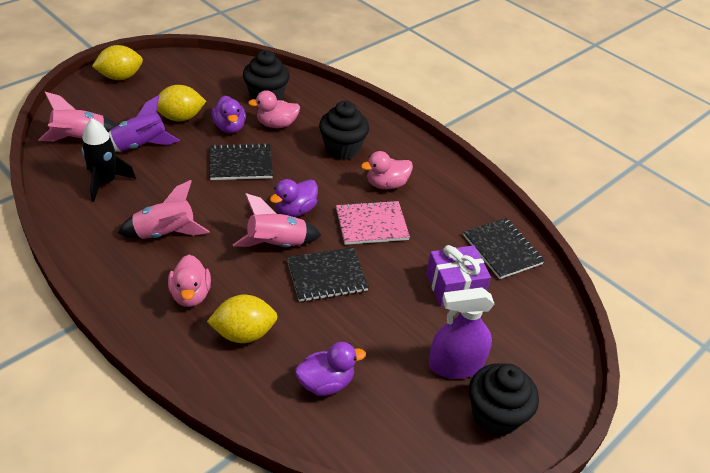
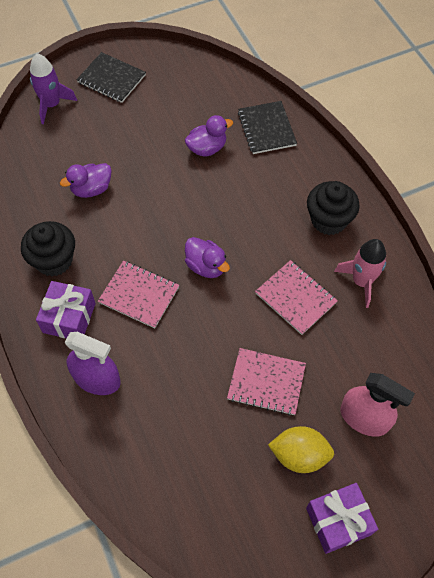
black cupcake: 3 -> 2
black notebook: 3 -> 2
black rocket: 1 -> 0
pink duck: 3 -> 0
pink notebook: 1 -> 3
pink rocket: 3 -> 1
pink spray bottle: 0 -> 1
purple gift: 1 -> 2
yellow lemon: 3 -> 1

